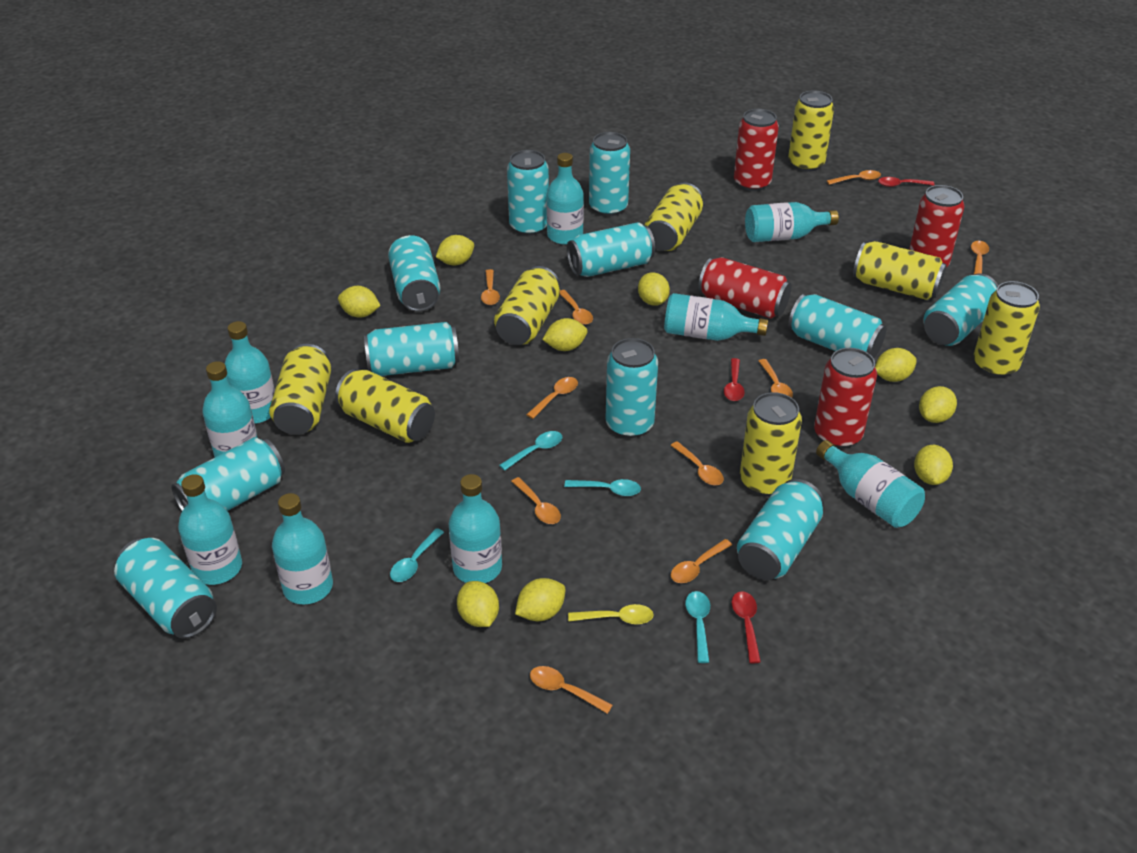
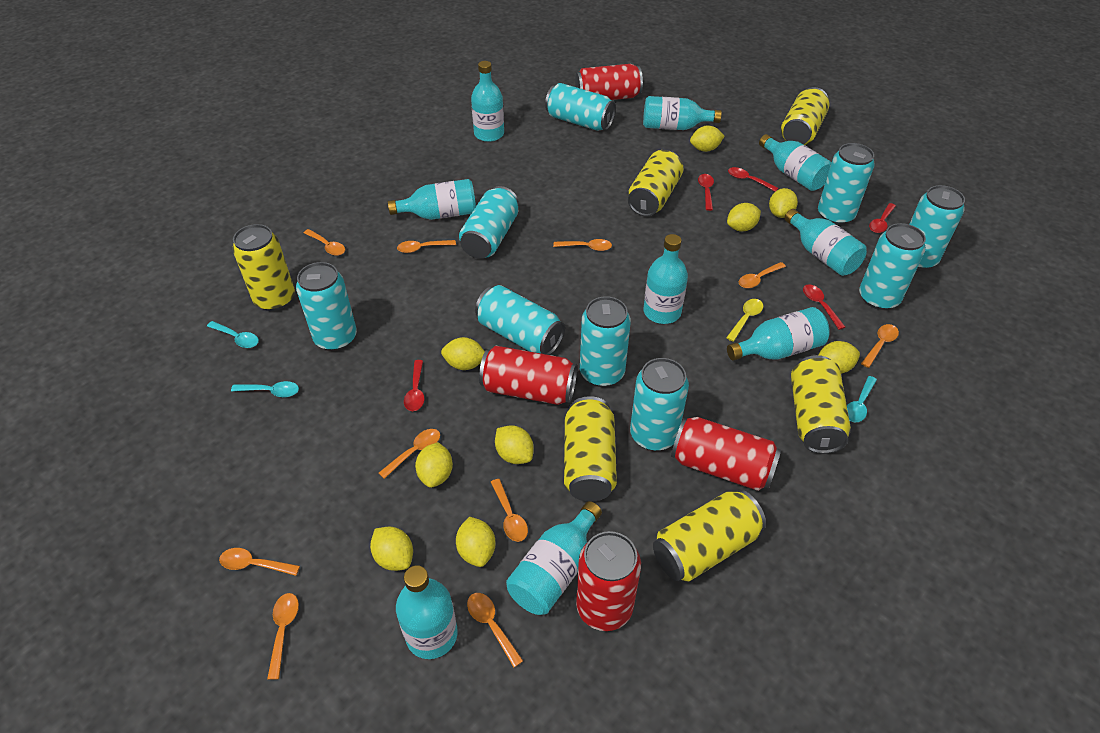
red spoon: 3 -> 5
turquoise can: 11 -> 9
turquoise spoon: 4 -> 3
yellow can: 8 -> 6

